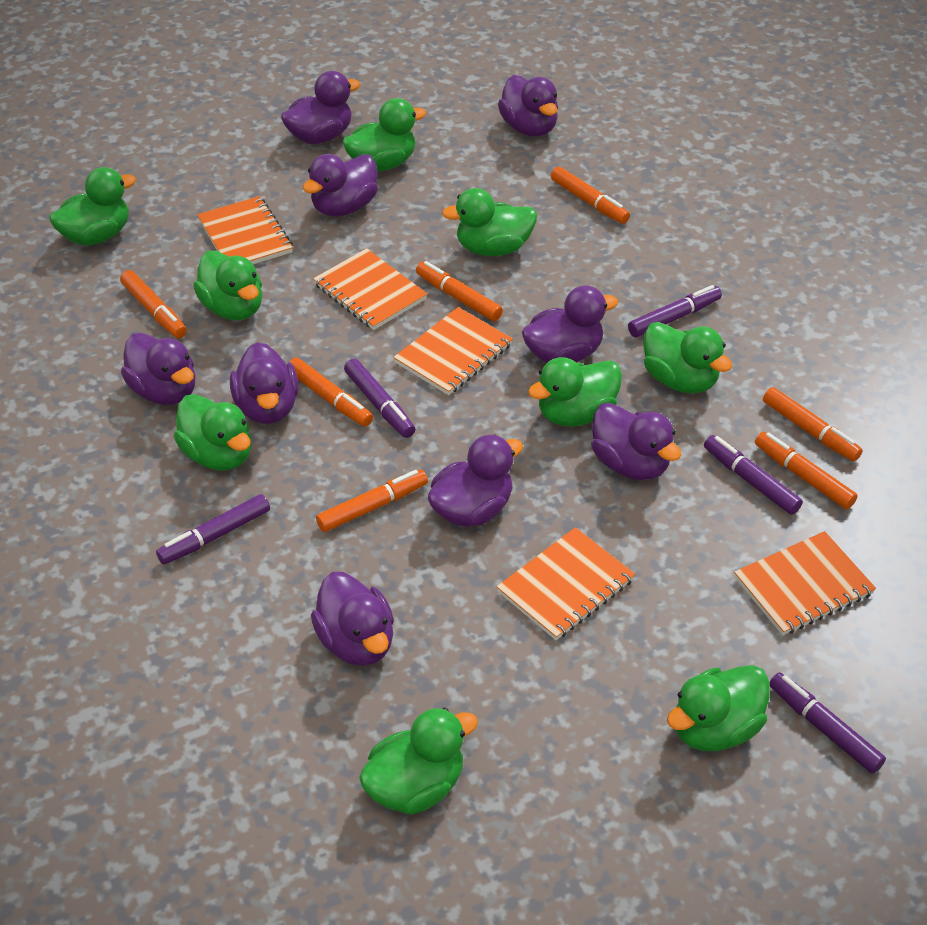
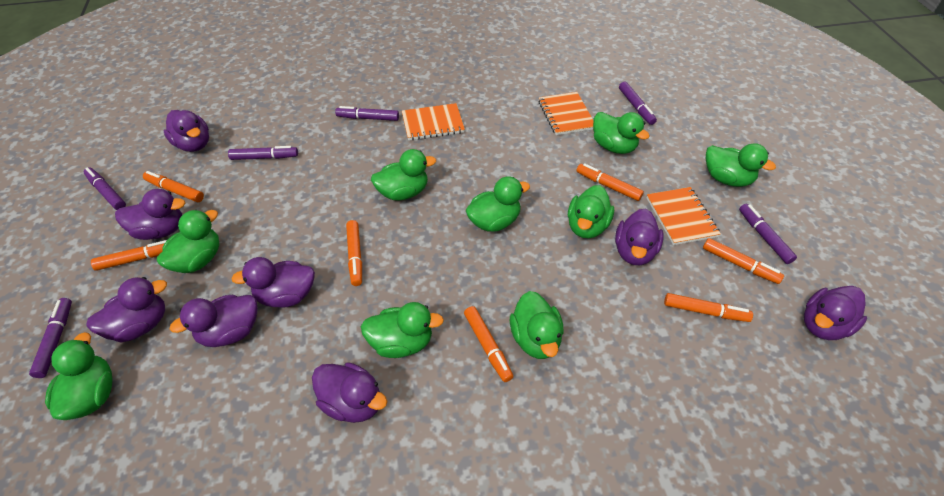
orange notebook: 5 -> 3
purple duck: 9 -> 8
purple marker: 5 -> 6

